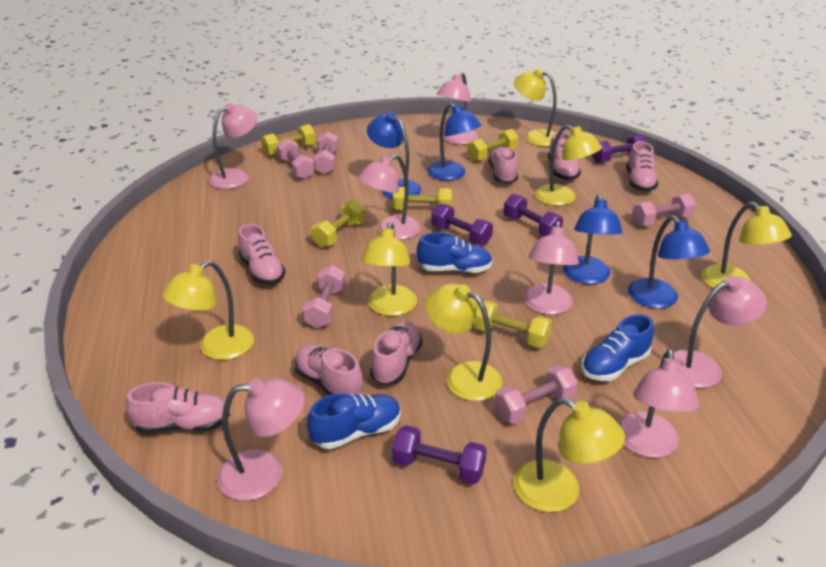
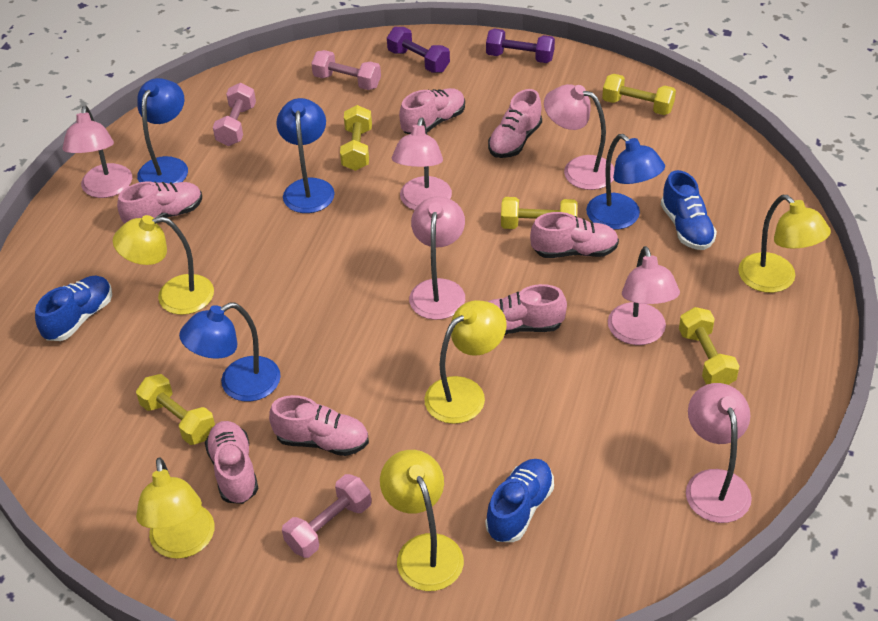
pink dumbbell: 5 -> 3
pink lamp: 7 -> 6
purple dumbbell: 4 -> 2
yellow lamp: 7 -> 5

